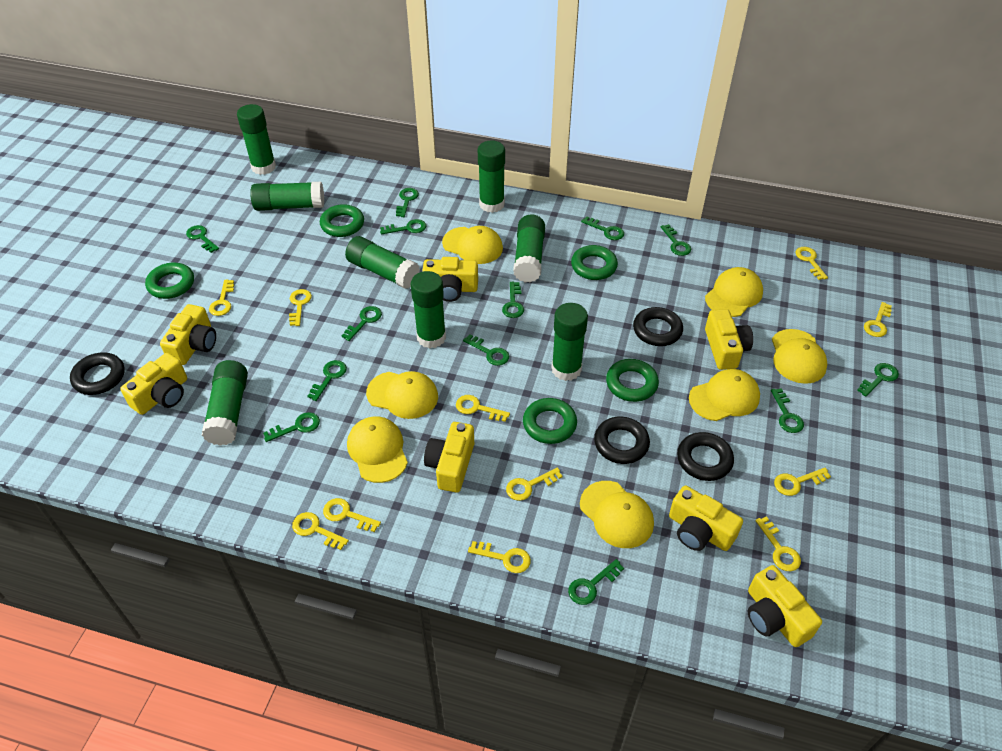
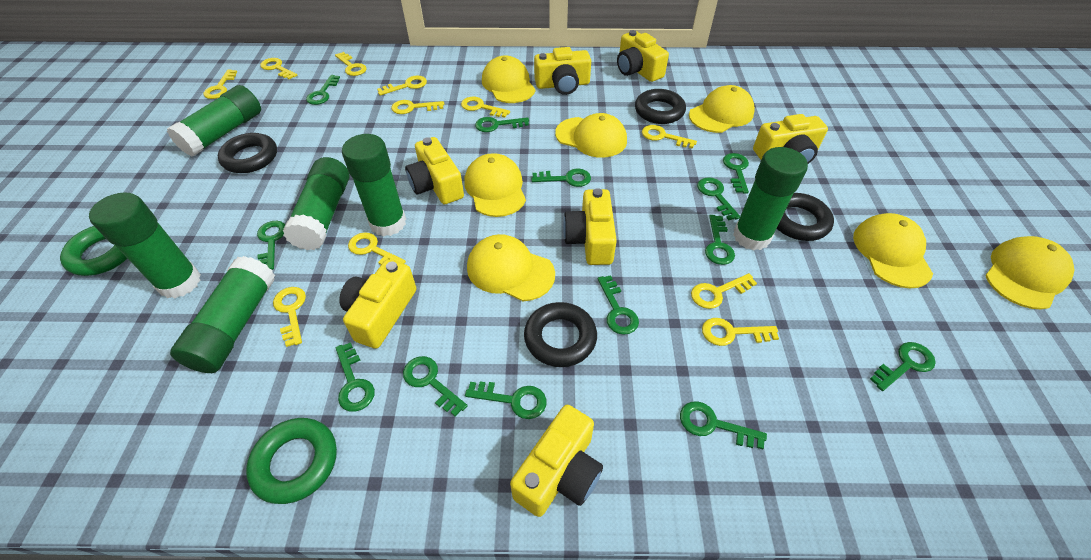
green glue stick: 8 -> 6
green ring: 5 -> 2

